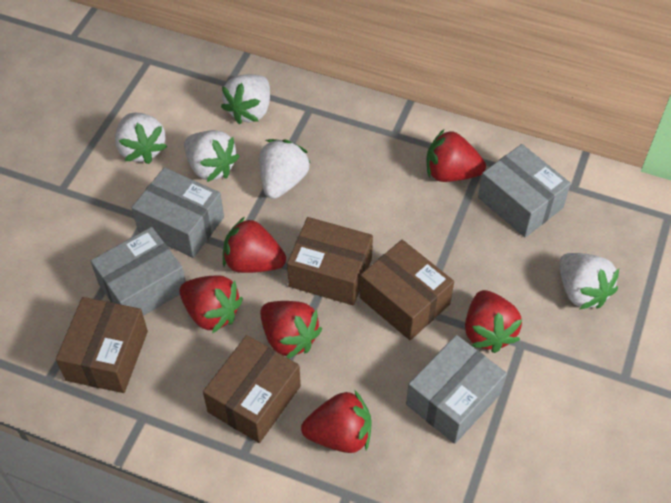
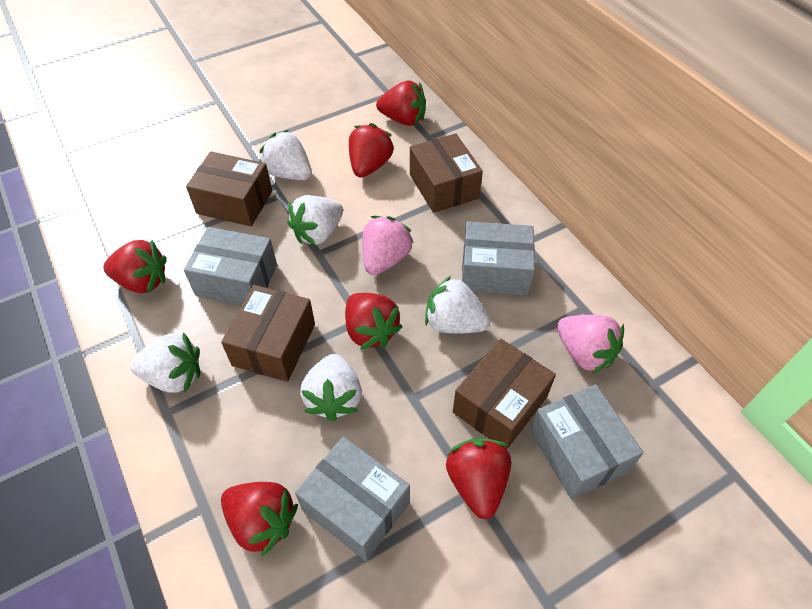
pink strawberry: 0 -> 2

